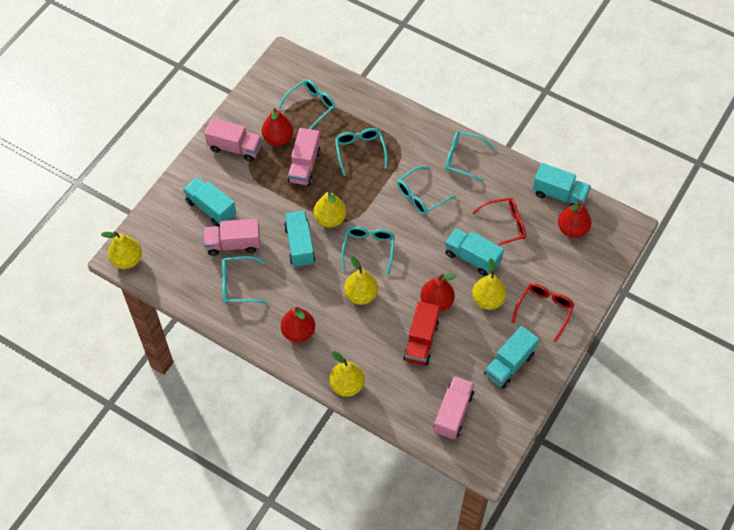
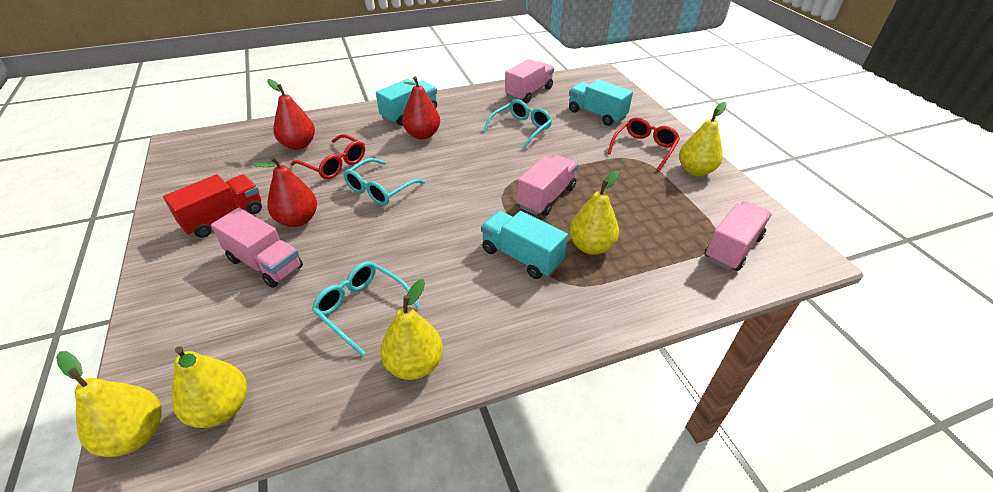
red pear: 4 -> 3
turquoise glasses: 6 -> 3
turquoise truck: 5 -> 3

